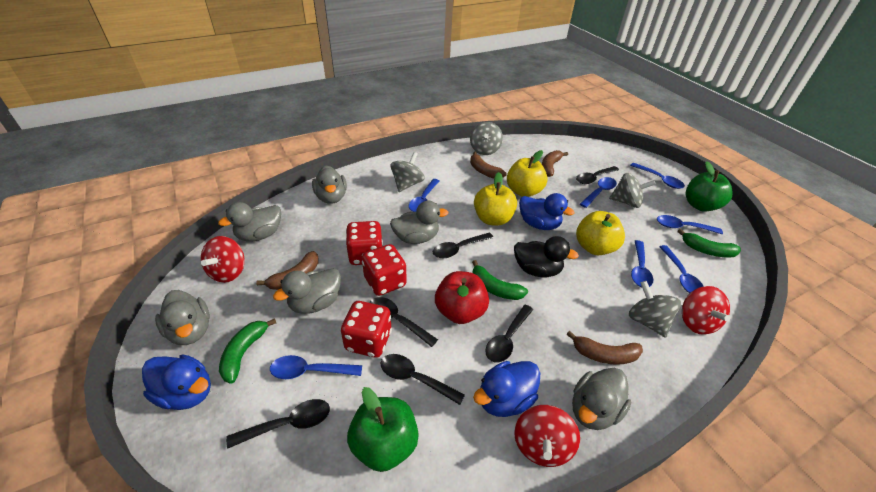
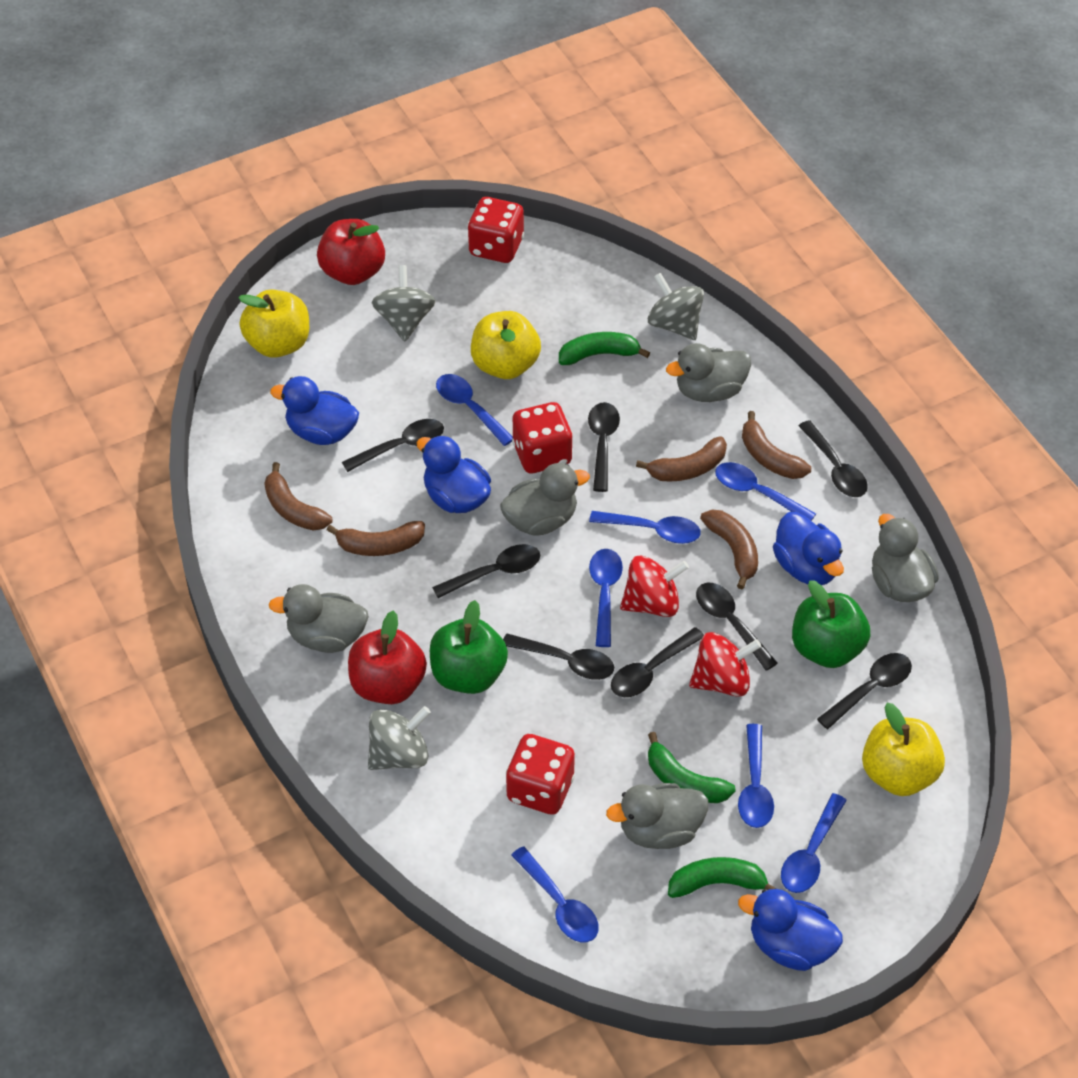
black duck: 1 -> 0
black spoon: 6 -> 8
blue duck: 3 -> 4
brown banana: 4 -> 5
grey duck: 6 -> 5
grey spinning top: 4 -> 3
red apple: 1 -> 2
red spinning top: 3 -> 2

